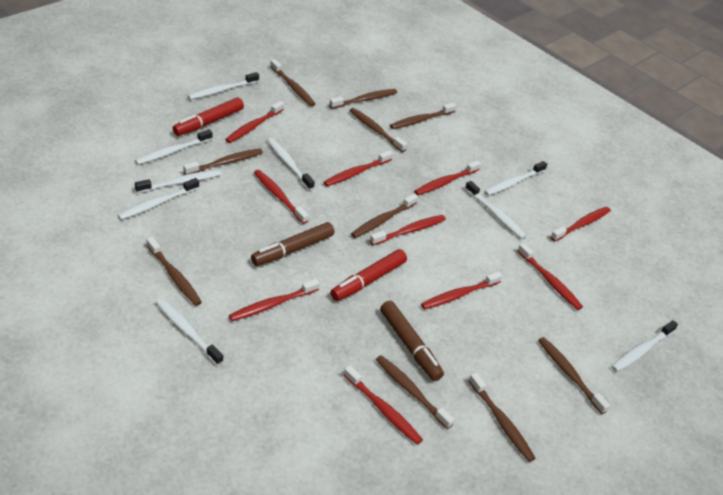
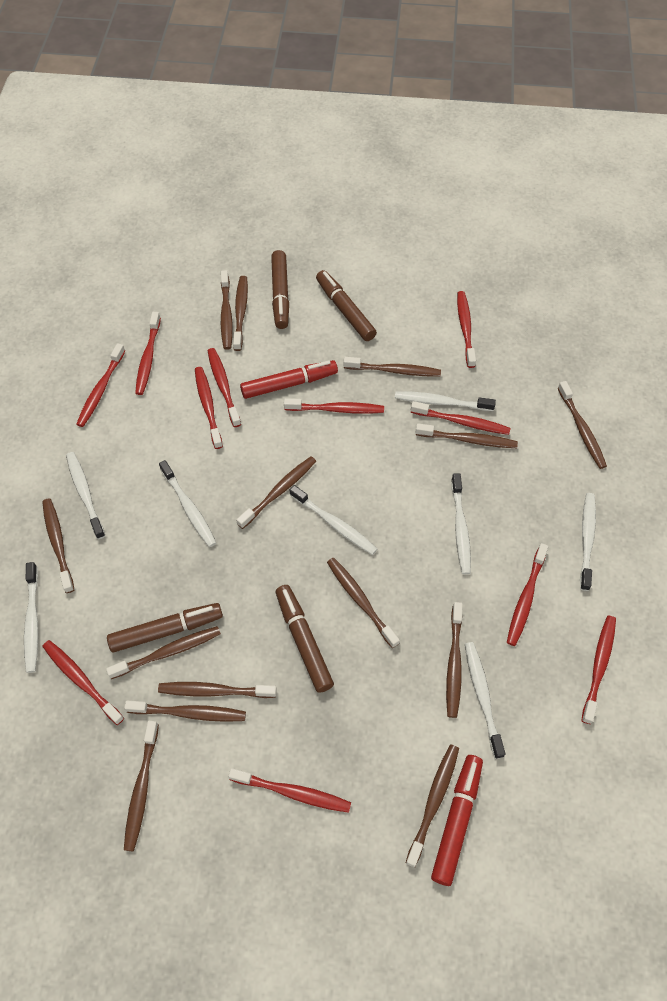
brown marker: 2 -> 4
brown toothbrush: 10 -> 14
red toothbrush: 10 -> 11
white toothbrush: 9 -> 8

